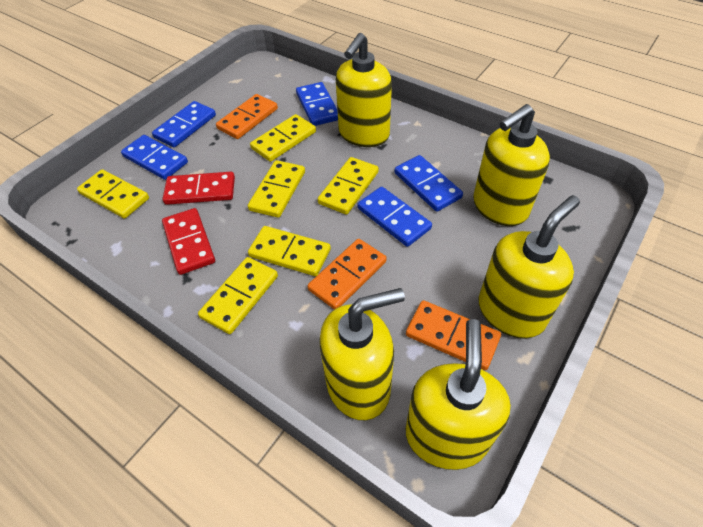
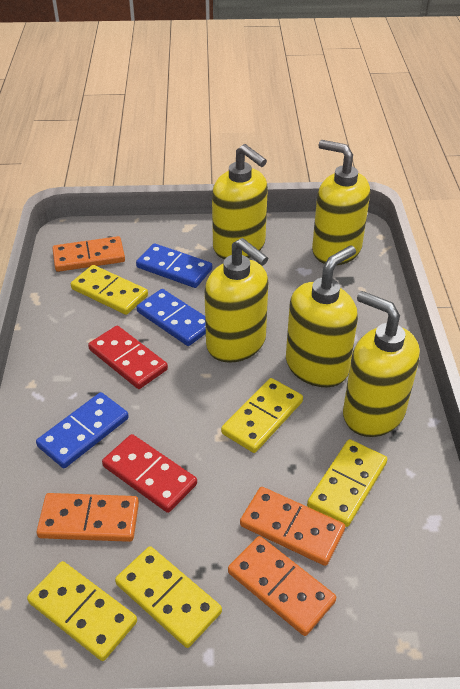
blue domino: 5 -> 3
orange domino: 3 -> 4
yellow domino: 6 -> 5

